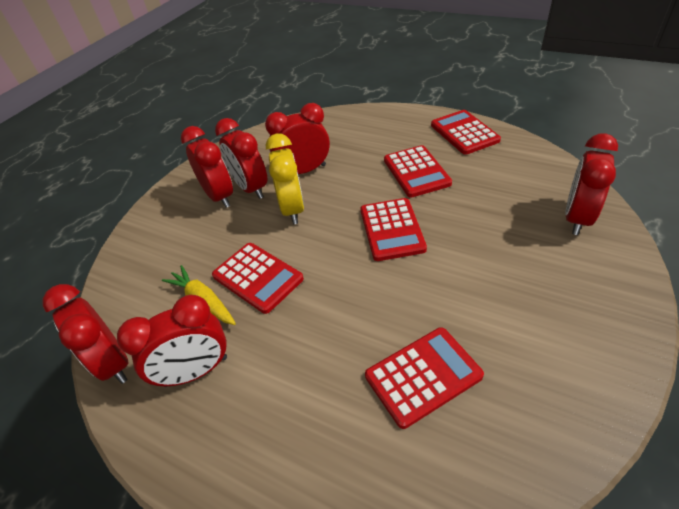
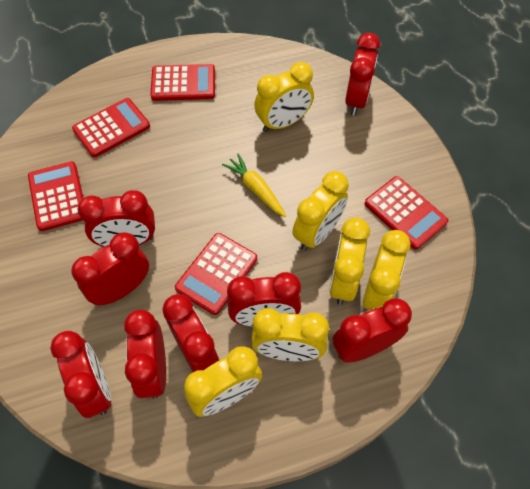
red clock: 6 -> 8
yellow clock: 1 -> 6

